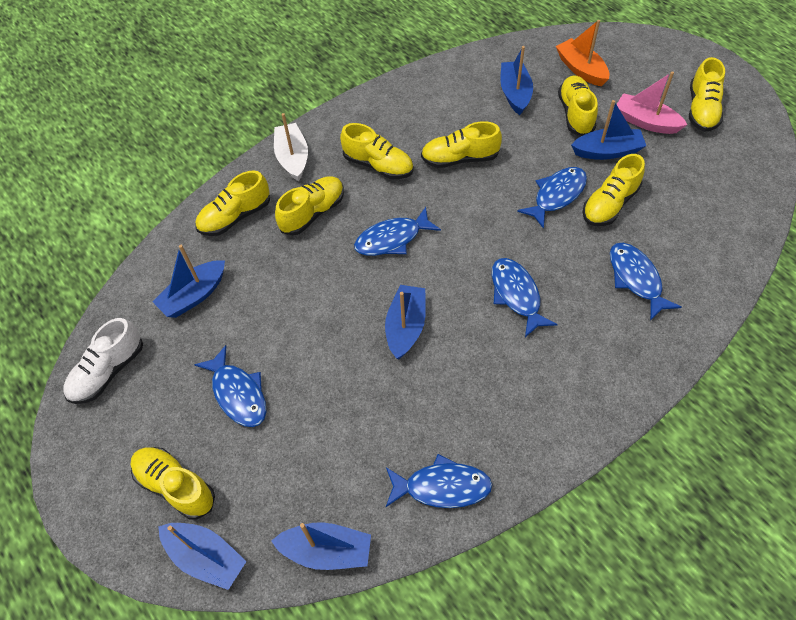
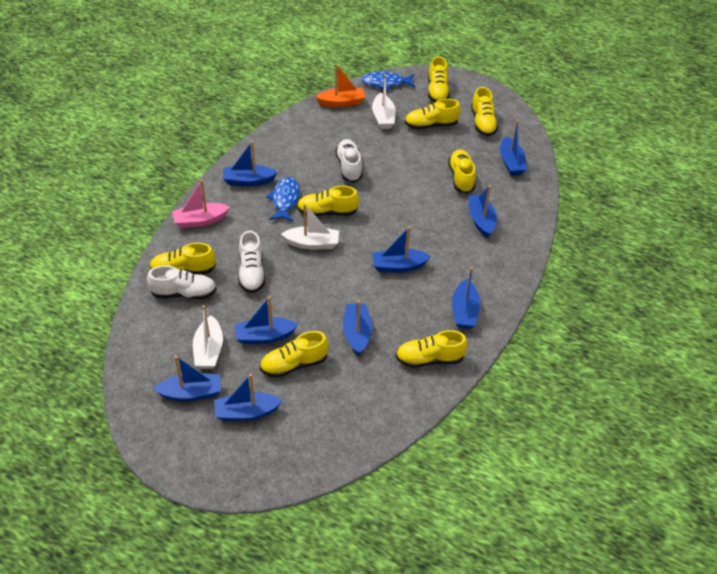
blue boat: 6 -> 9
blue fish: 6 -> 2
white boat: 1 -> 3
white shoe: 1 -> 3

